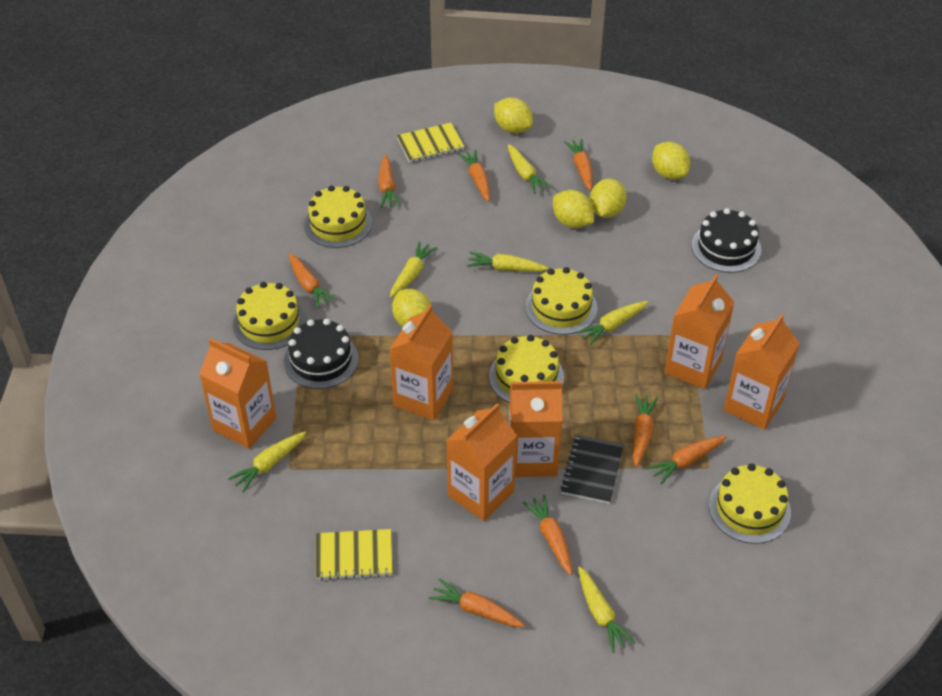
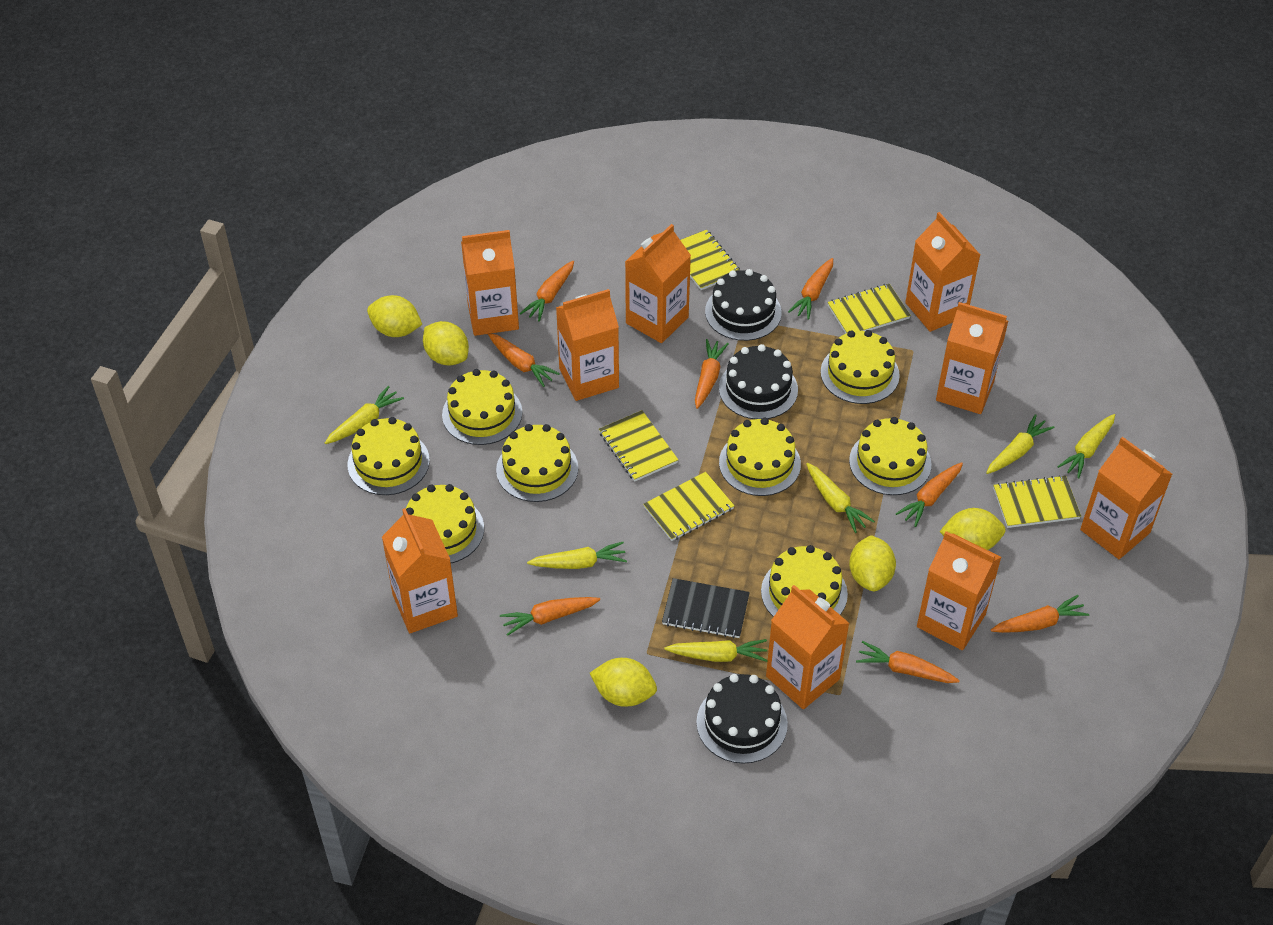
black cake: 2 -> 3
orange carton: 6 -> 9
yellow cake: 5 -> 8
yellow notebook: 2 -> 5

